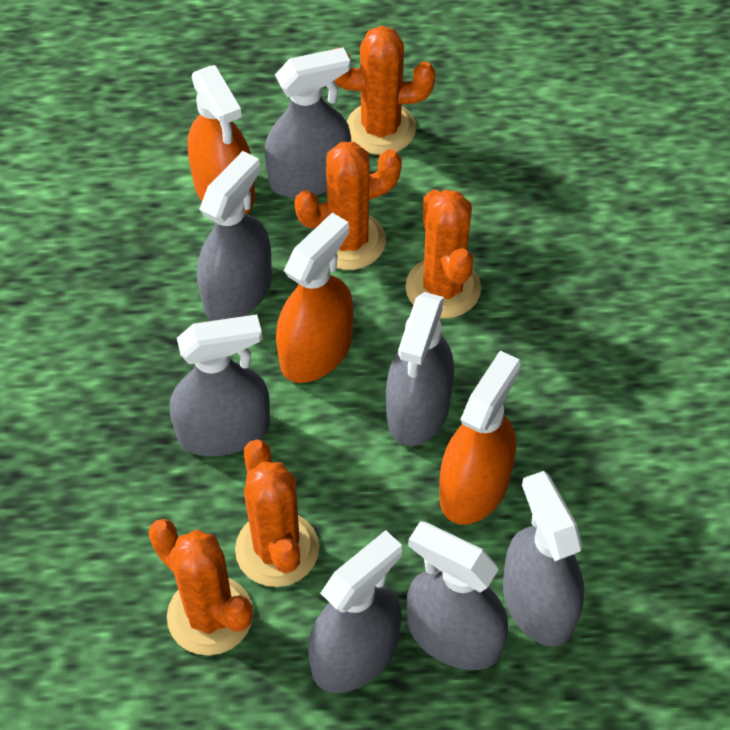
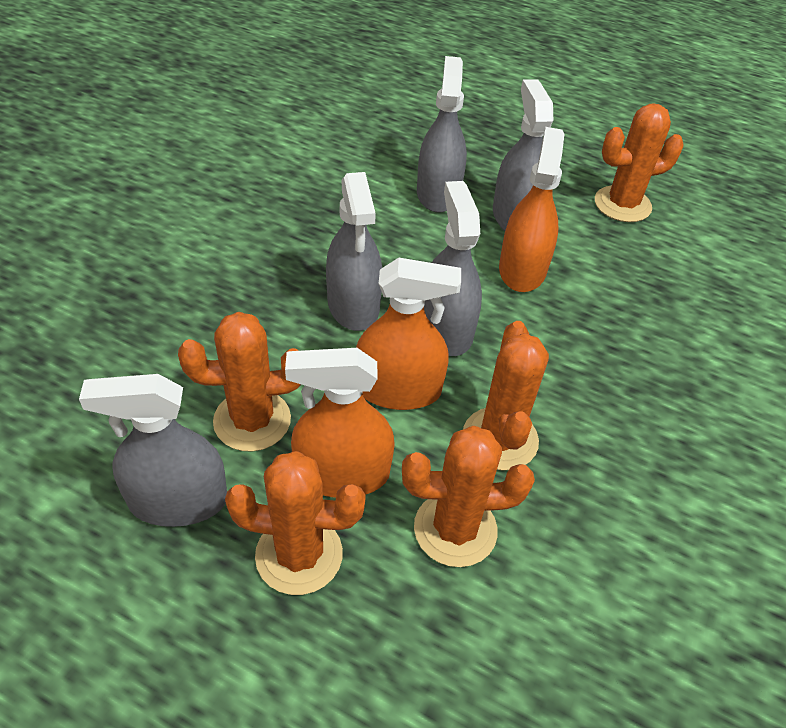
grey spray bottle: 7 -> 5

